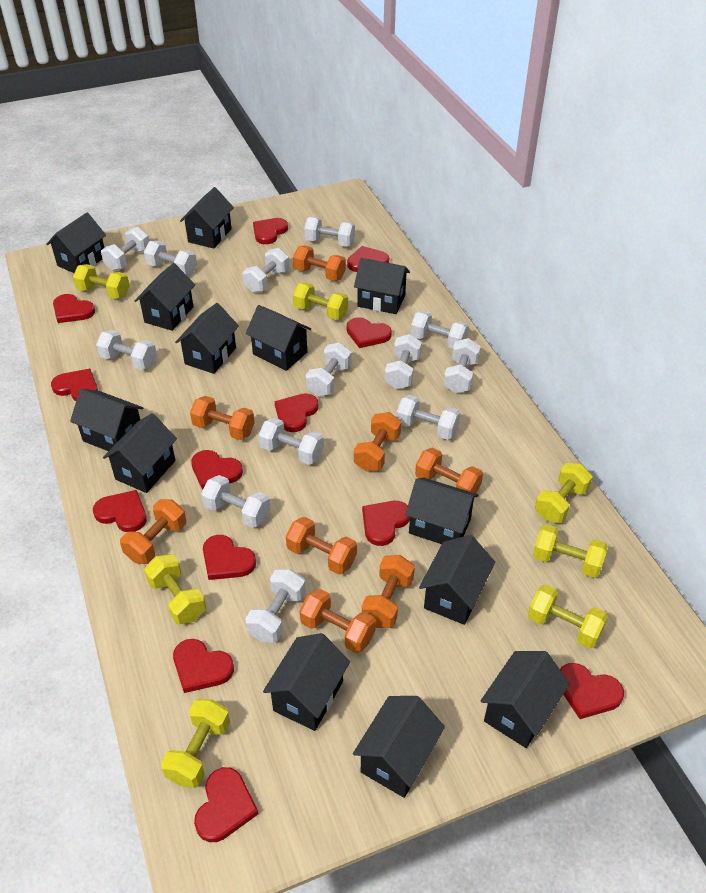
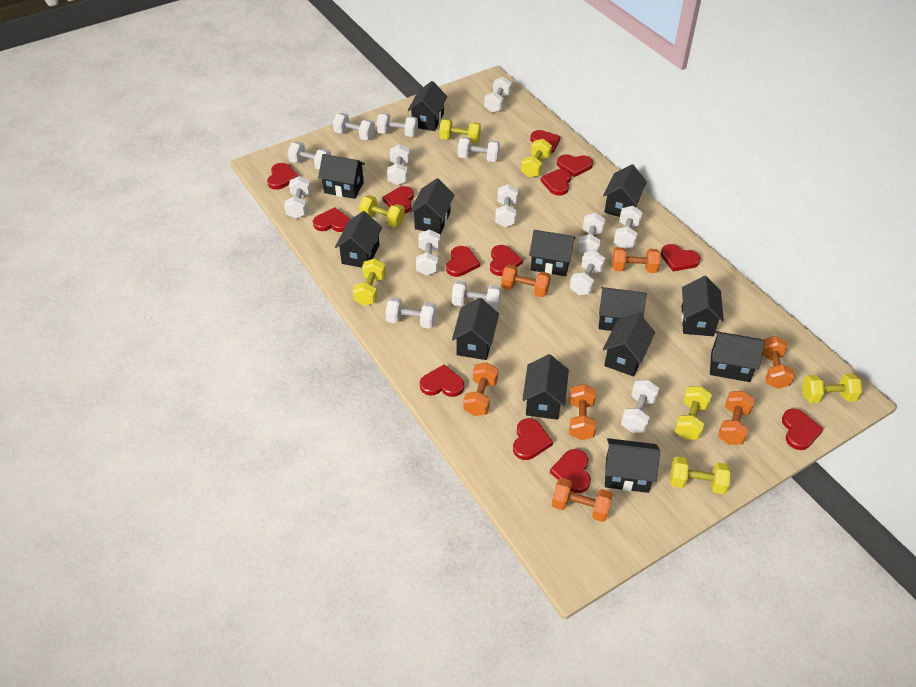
orange dumbbell: 8 -> 7
white dumbbell: 13 -> 15

